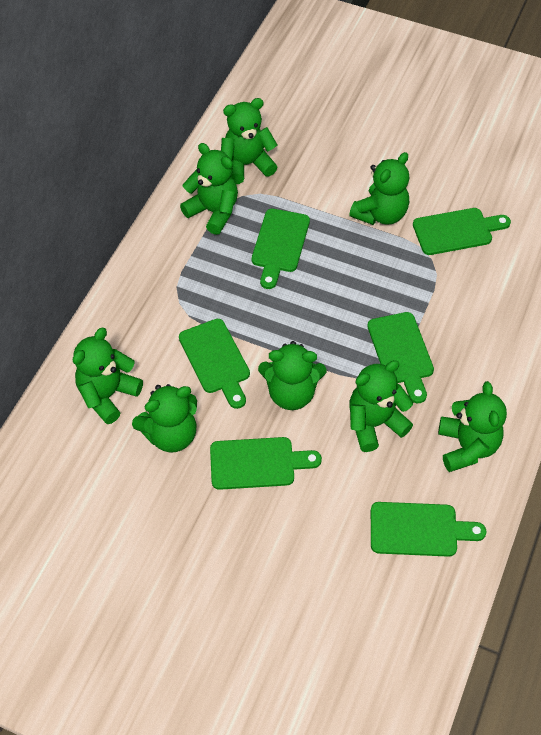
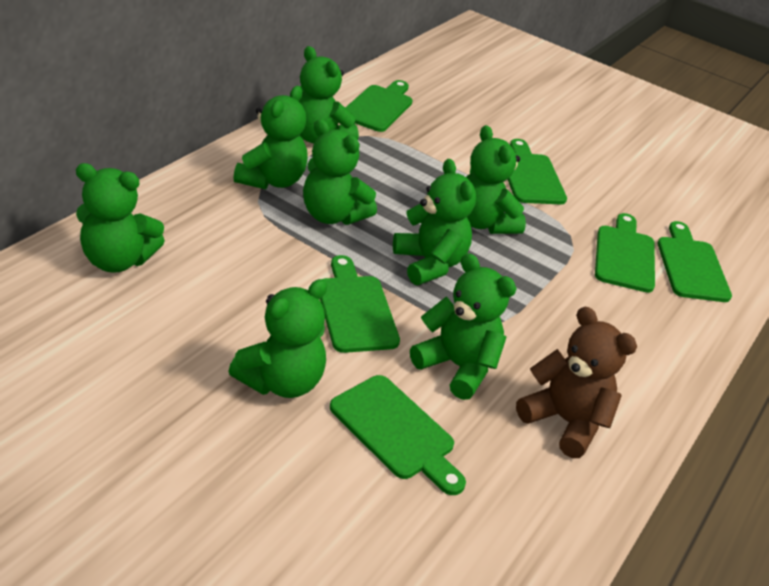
brown teddy bear: 0 -> 1

